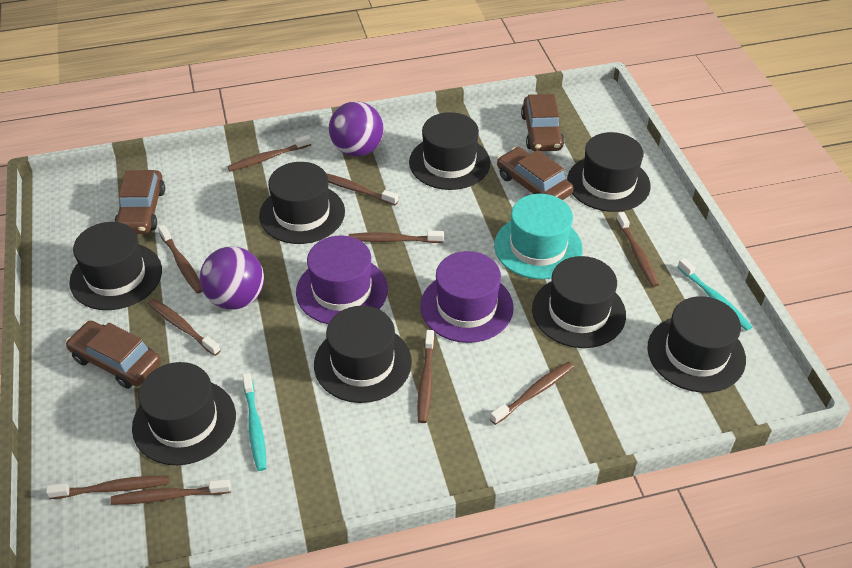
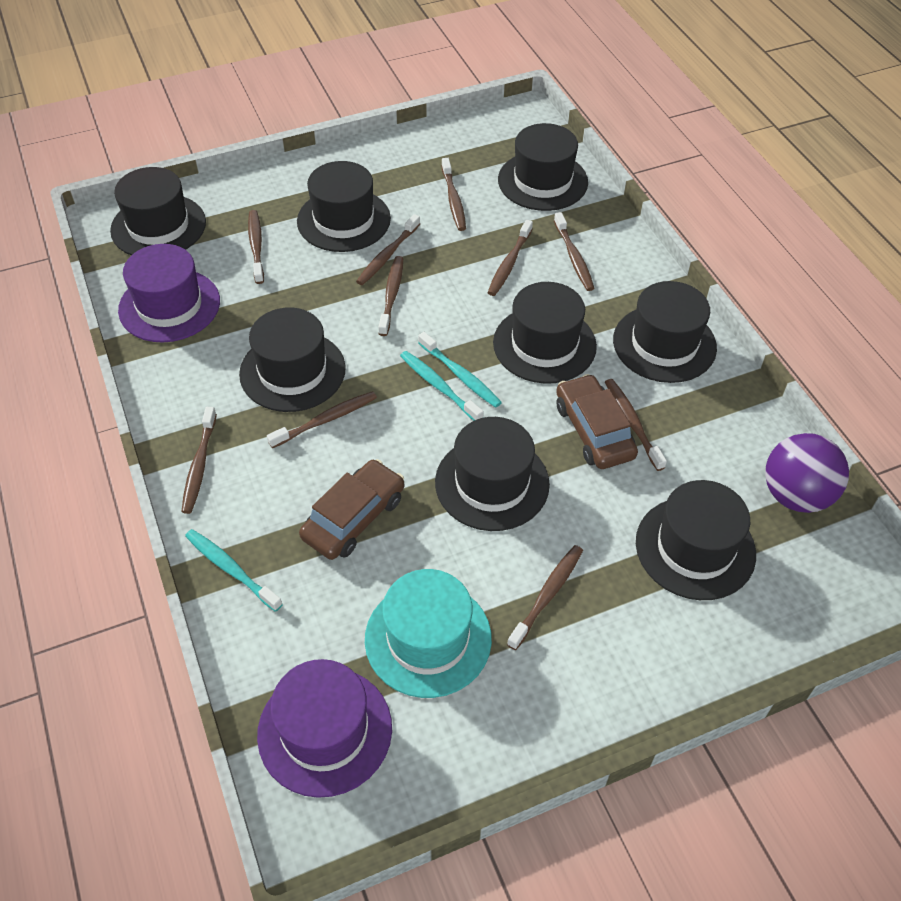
brown car: 4 -> 2
purple ball: 2 -> 1
turquoise toothbrush: 2 -> 3

